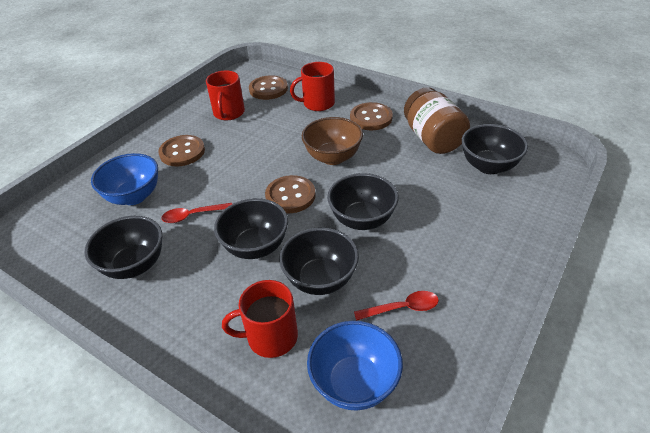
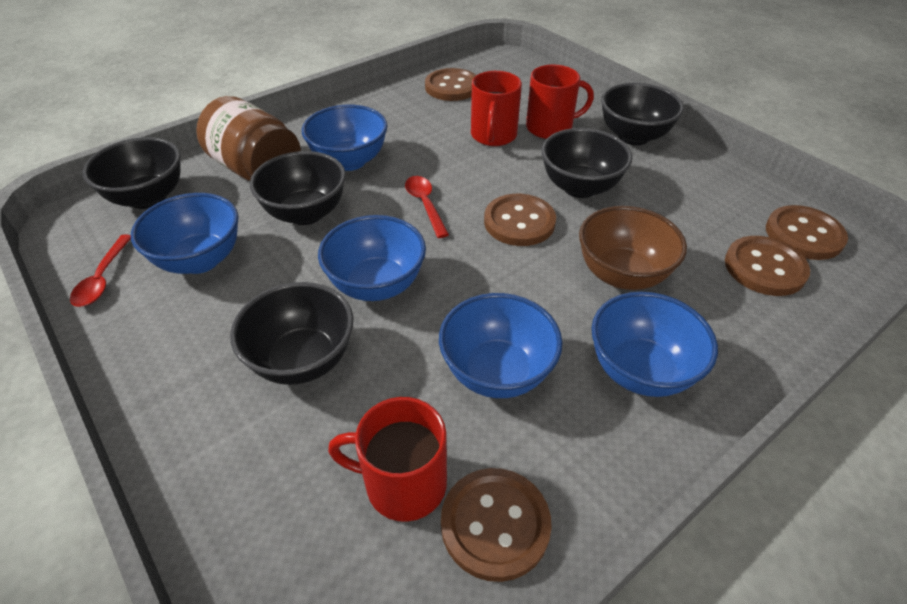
blue bowl: 2 -> 5
brown button: 4 -> 5

